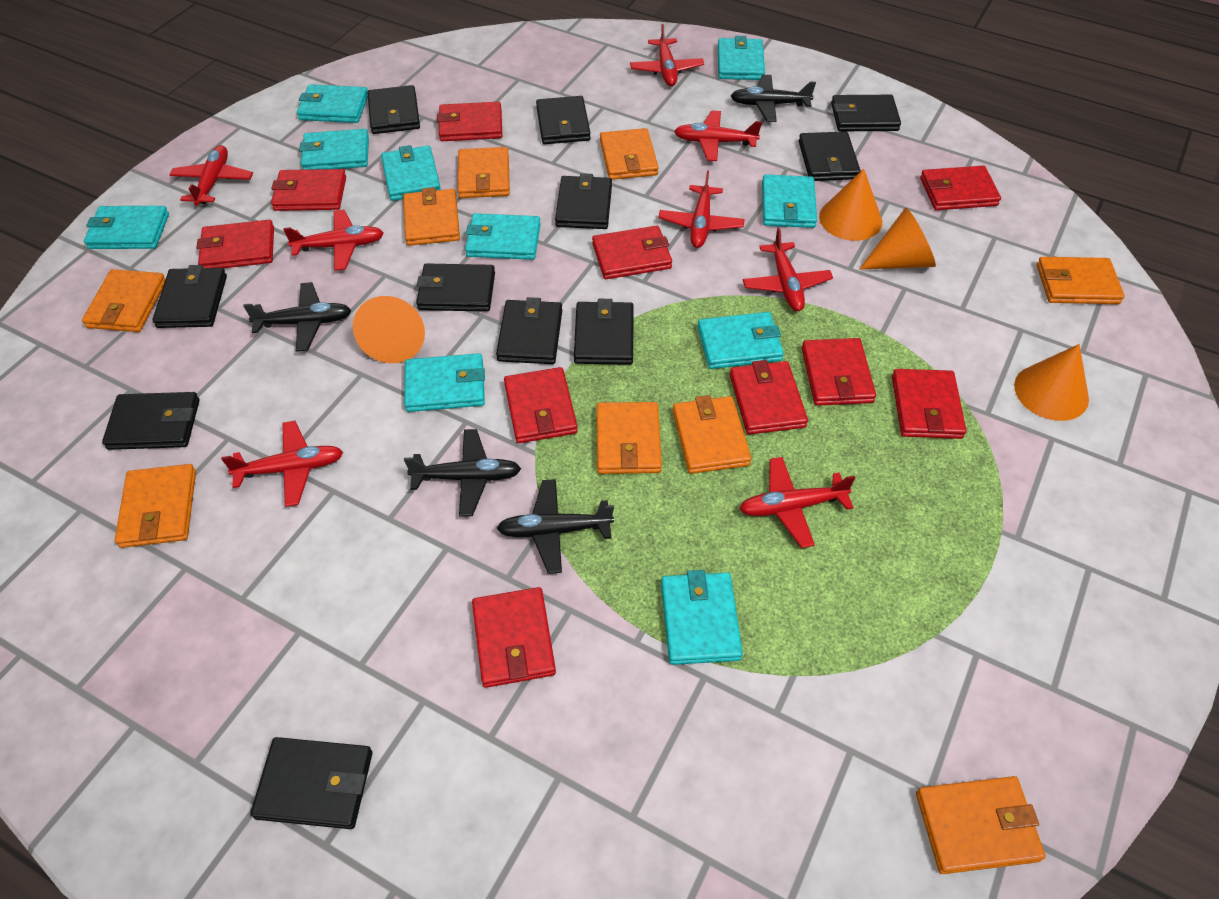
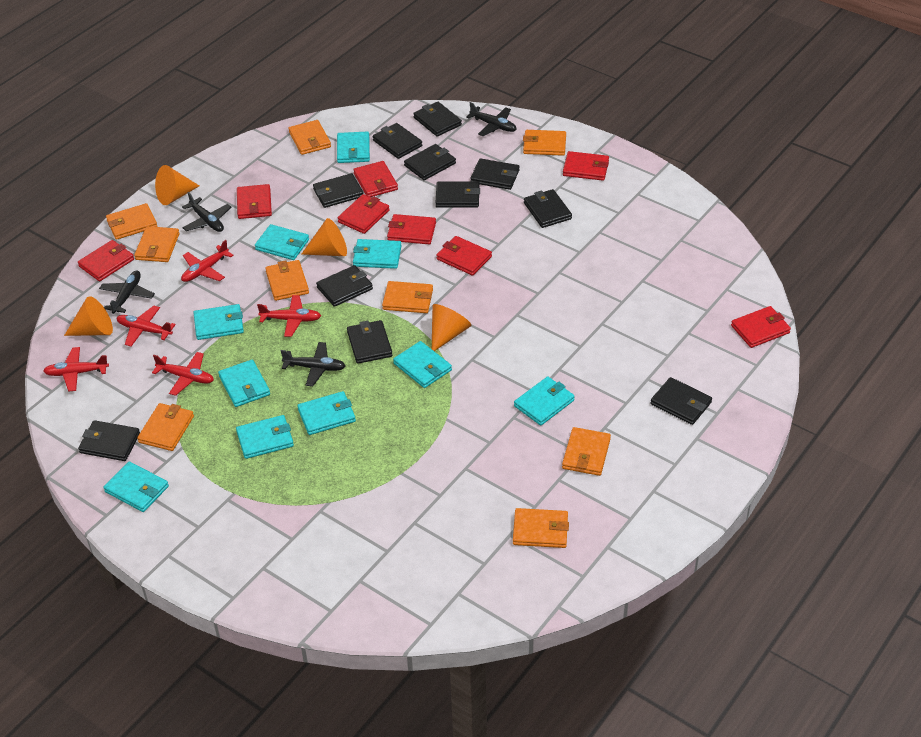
red plane: 8 -> 5
red wallet: 10 -> 8

